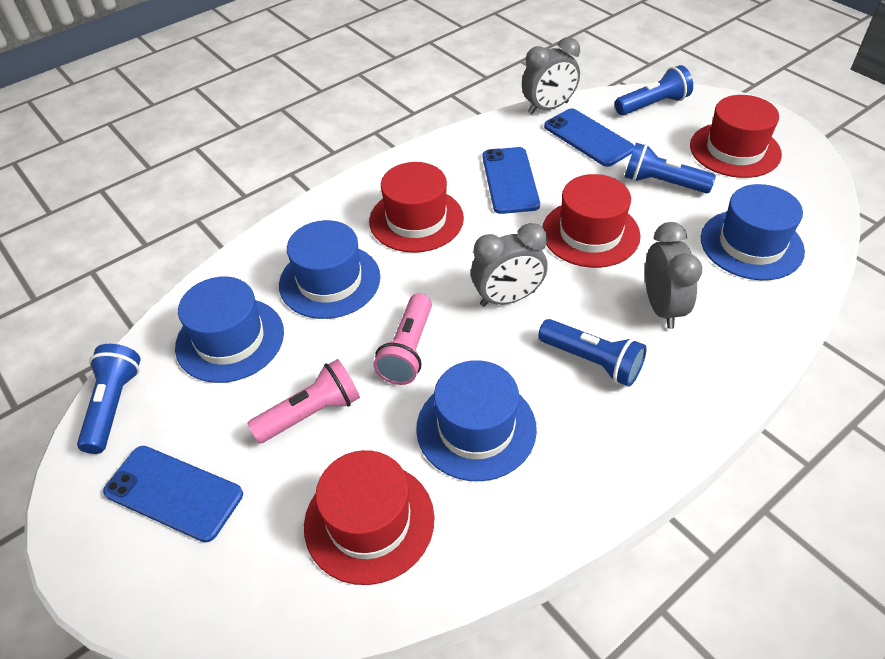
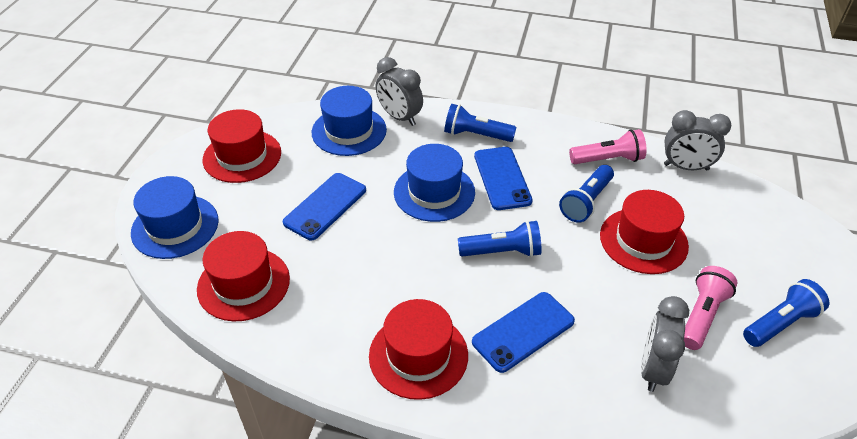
blue hat: 4 -> 3

